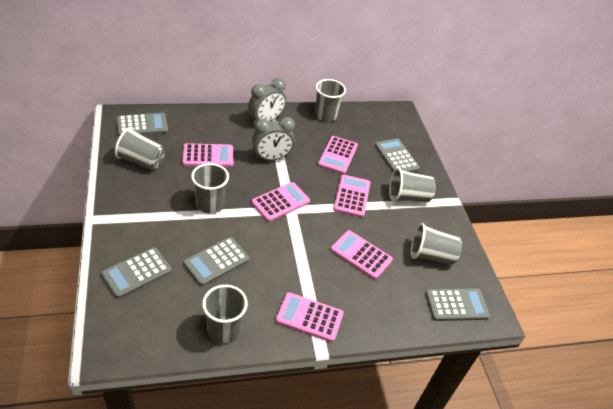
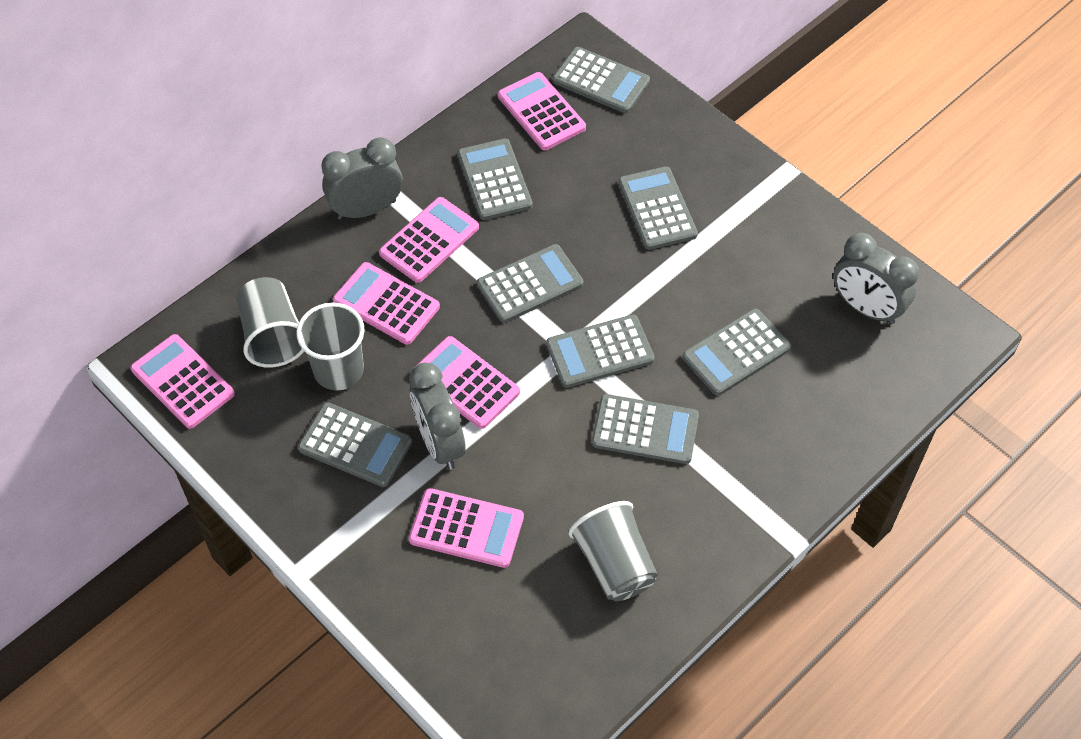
grey calculator: 5 -> 8
grey clock: 2 -> 3
grey cup: 6 -> 3

